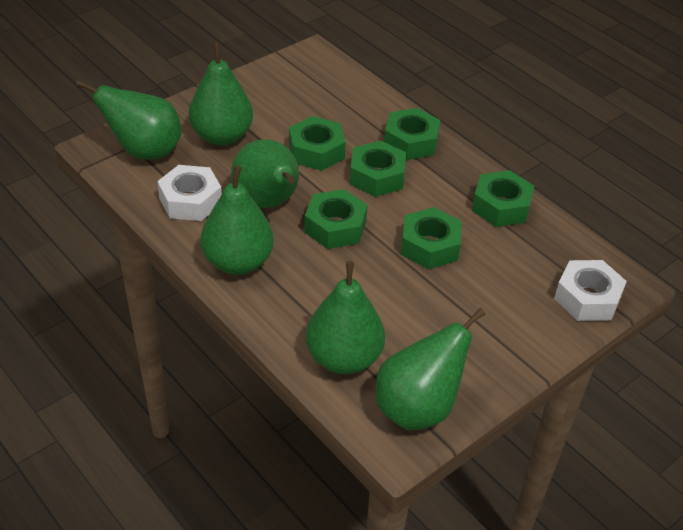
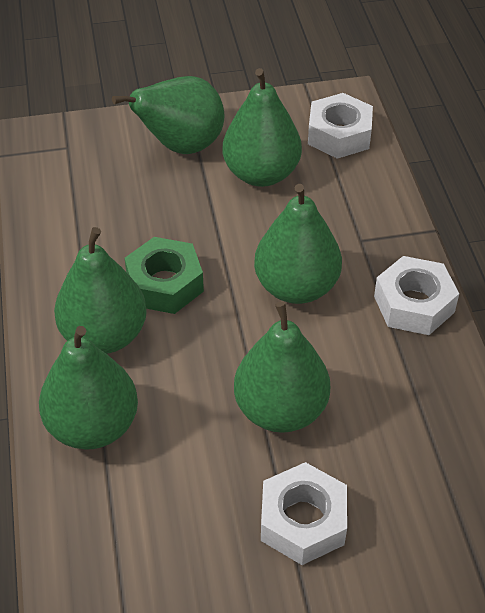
green nut: 6 -> 1
white nut: 2 -> 3

